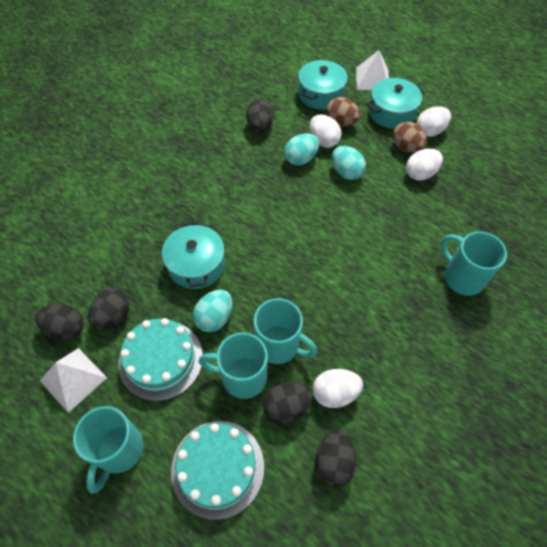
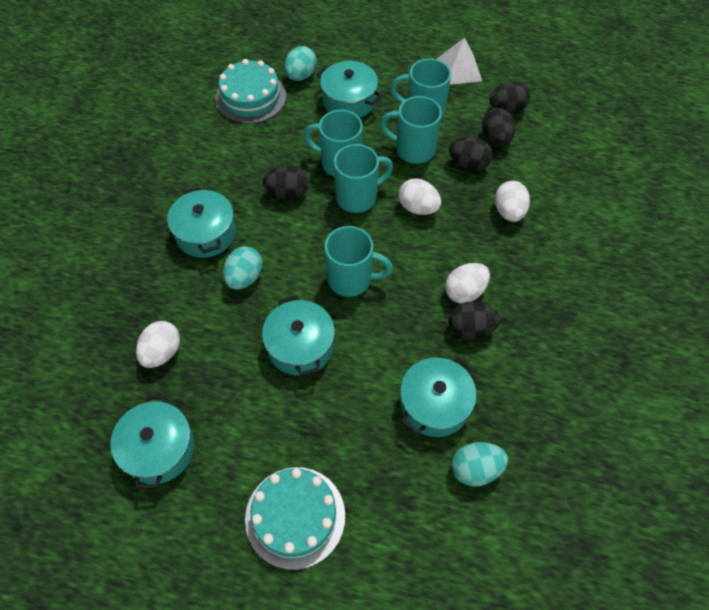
brown egg: 2 -> 0
turquoise mug: 4 -> 5
turquoise pot: 3 -> 5
white pyramid: 2 -> 1

